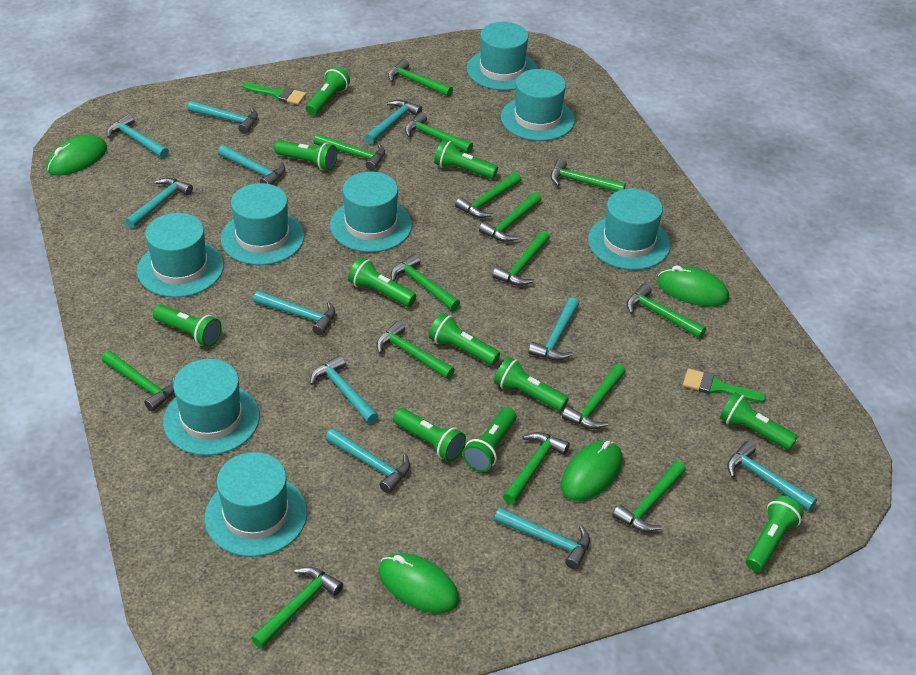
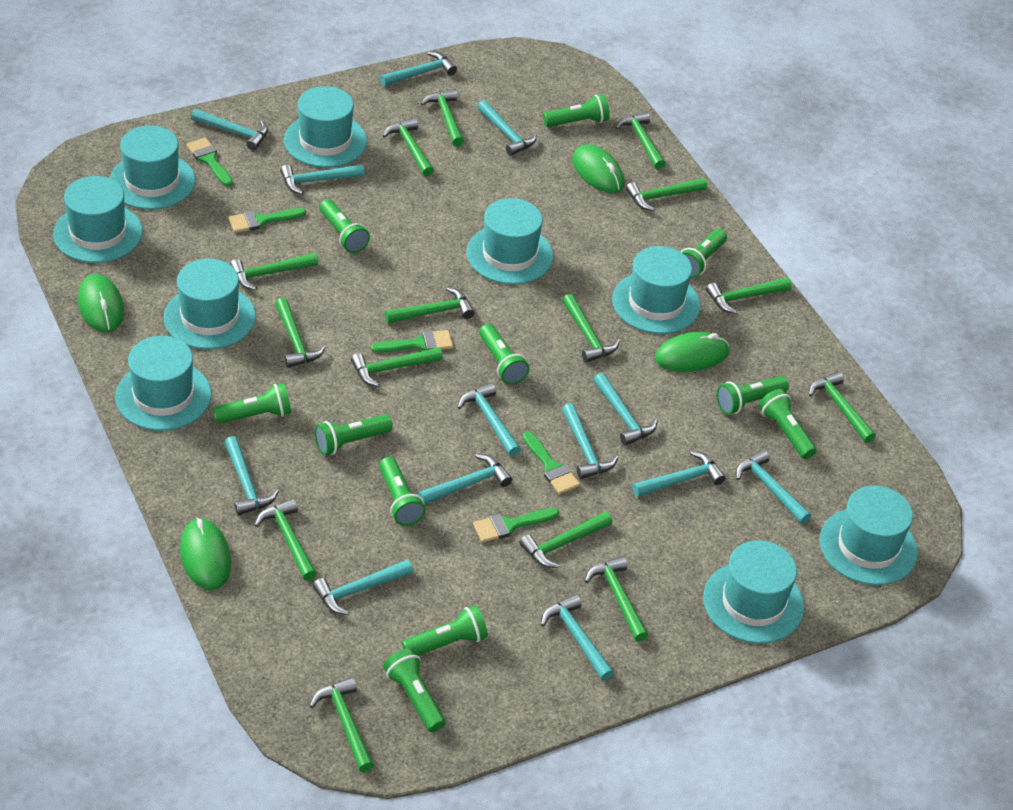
green brush: 2 -> 5
turquoise hammer: 11 -> 13
turquoise hat: 8 -> 9

